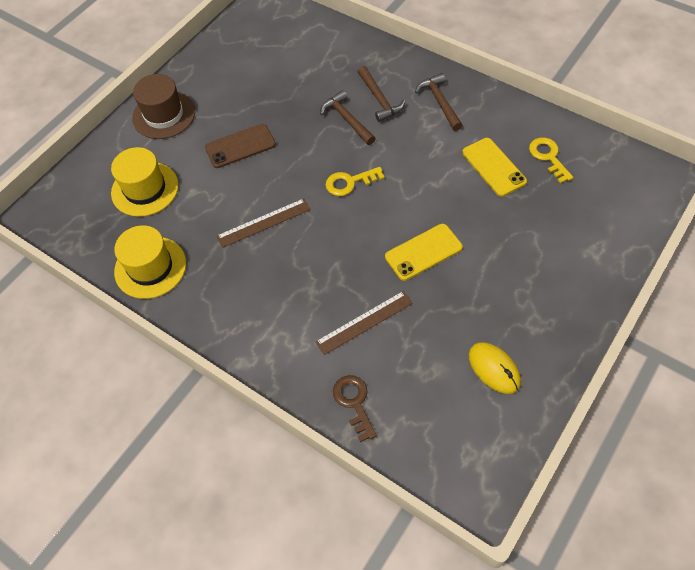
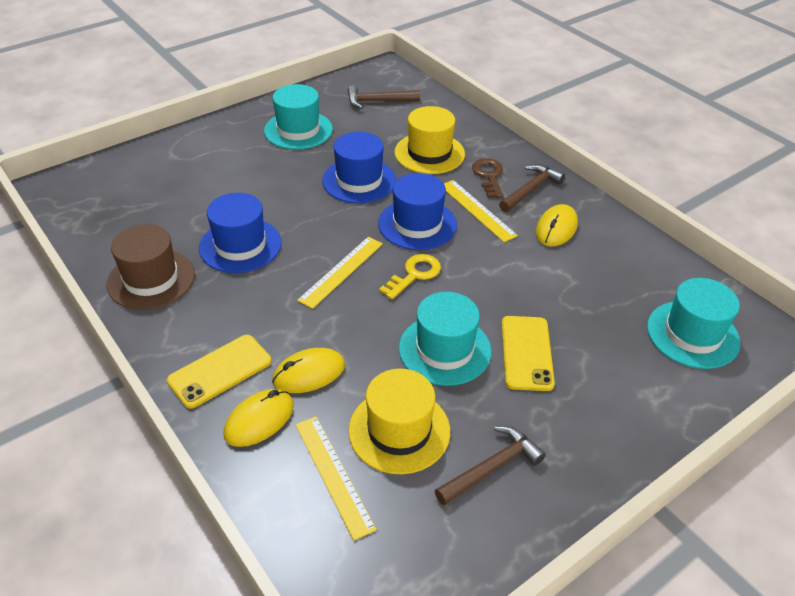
blue hat: 0 -> 3
brown phone: 1 -> 0
brown ruler: 2 -> 0
turquoise hat: 0 -> 3
yellow key: 2 -> 1
yellow mouse: 1 -> 3
yellow ruler: 0 -> 3

